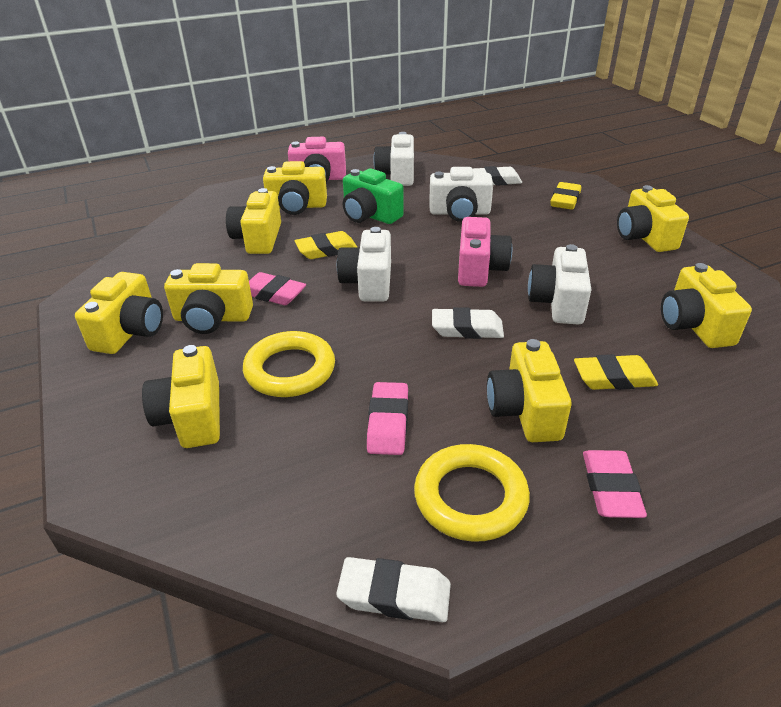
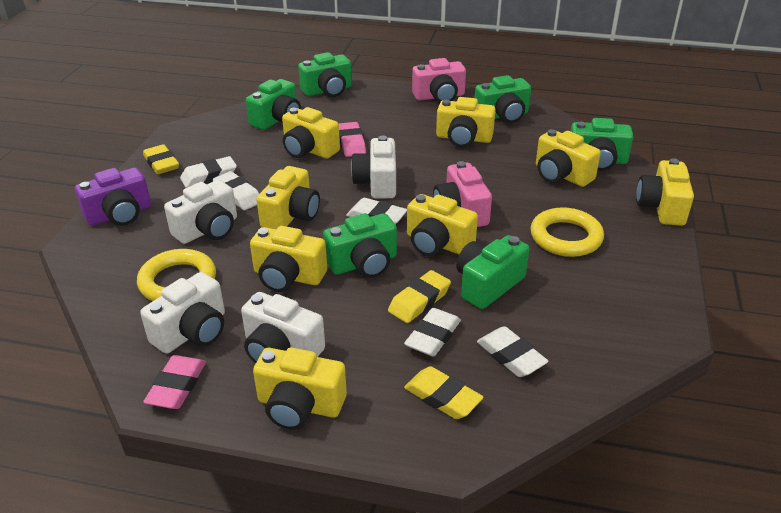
green camera: 1 -> 6
pink eraser: 3 -> 2
purple camera: 0 -> 1
white eraser: 3 -> 5

